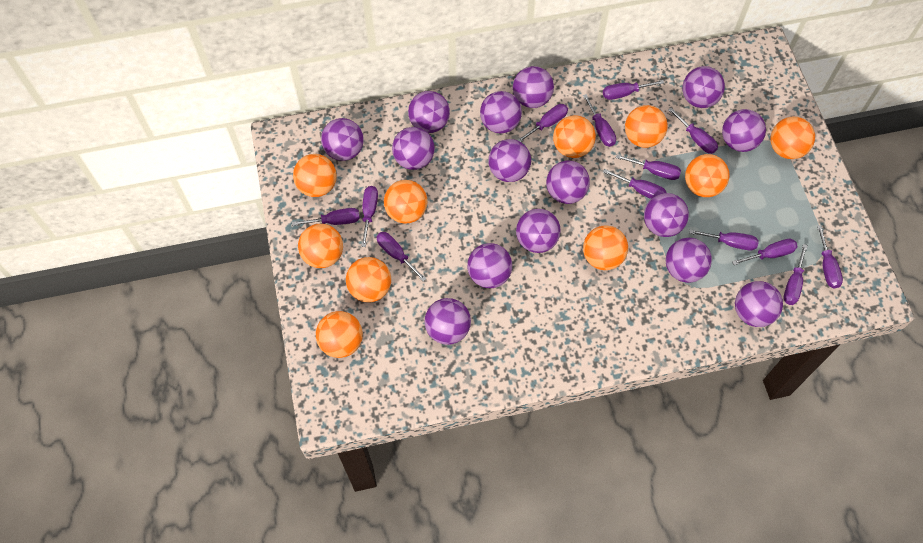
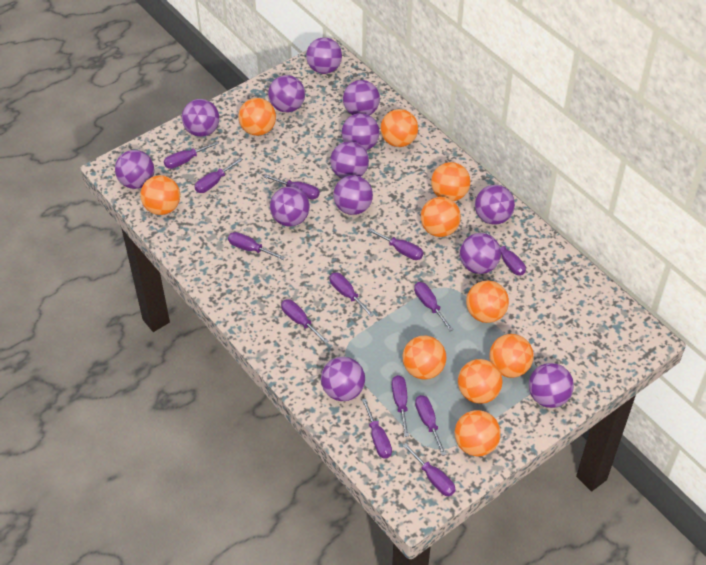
purple ball: 15 -> 13

